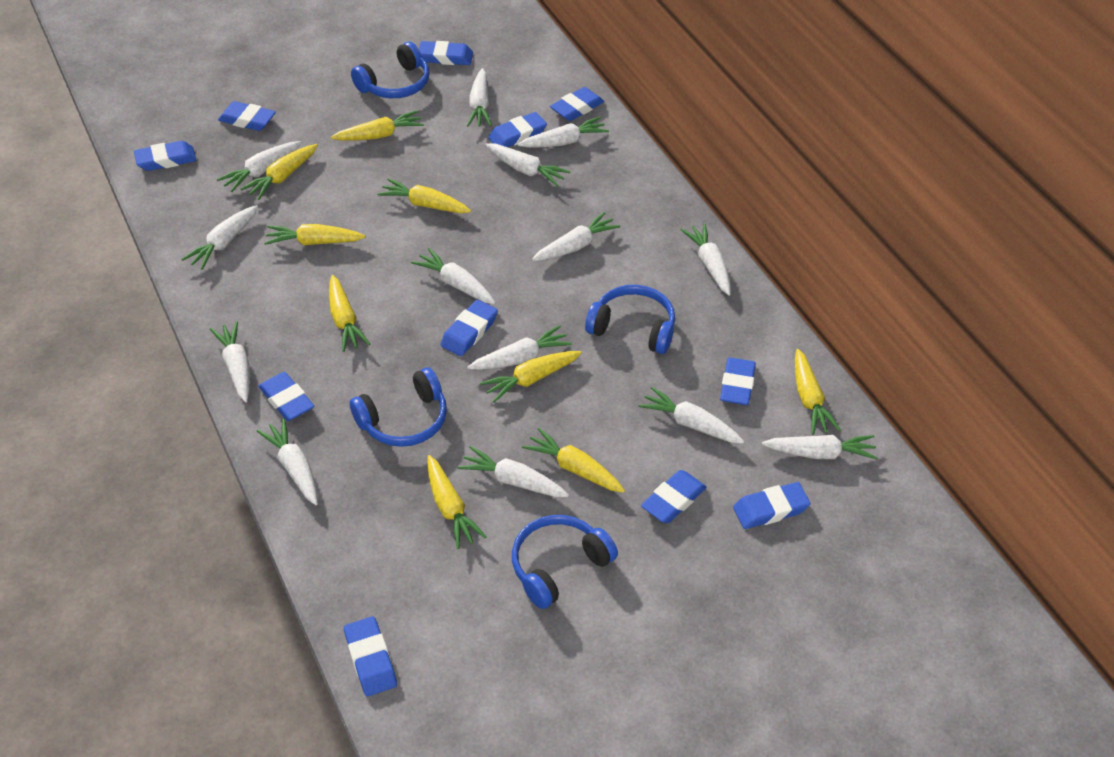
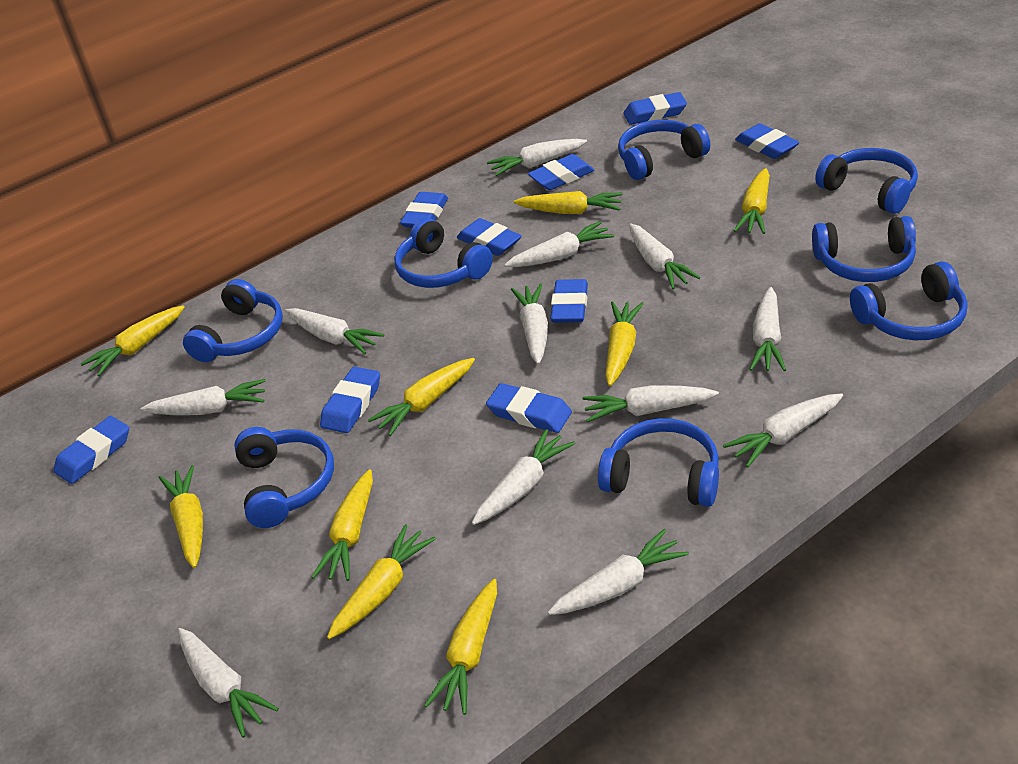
blue eraser: 11 -> 9
blue headphones: 4 -> 8
white carrot: 14 -> 12

